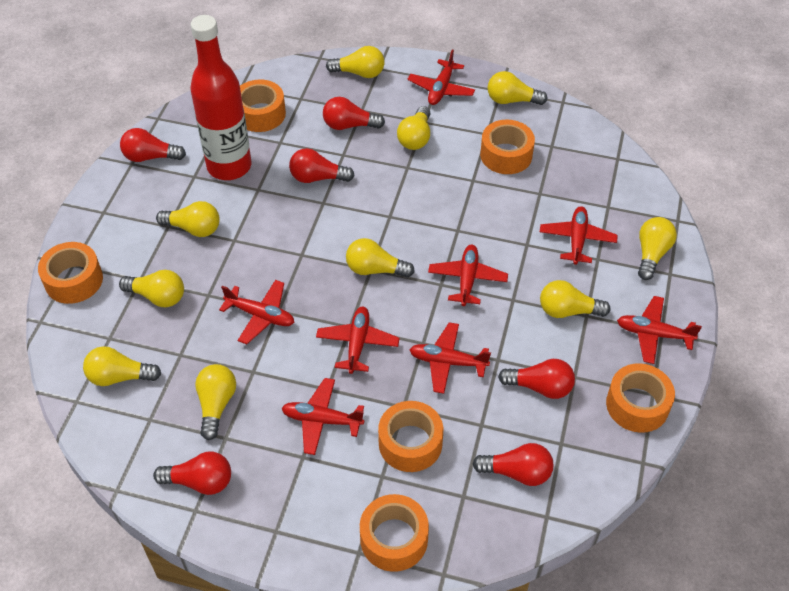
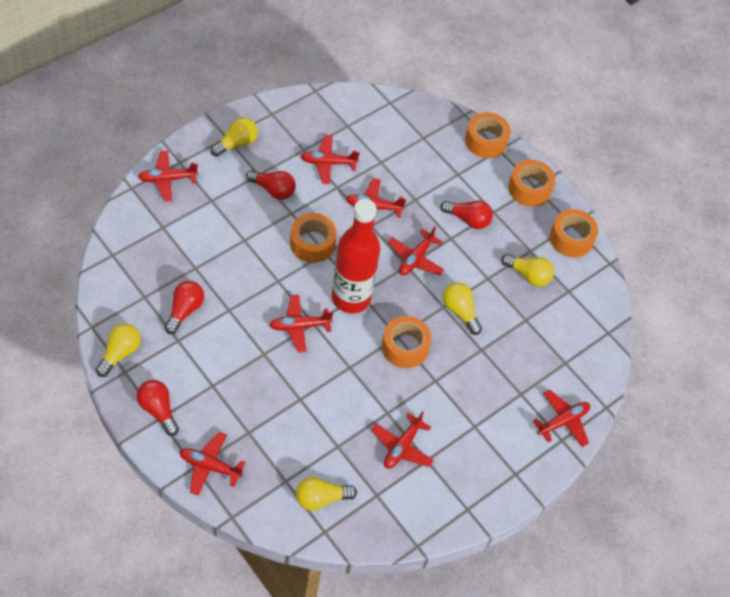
orange tape: 6 -> 5
red light bulb: 6 -> 4
yellow light bulb: 10 -> 5

